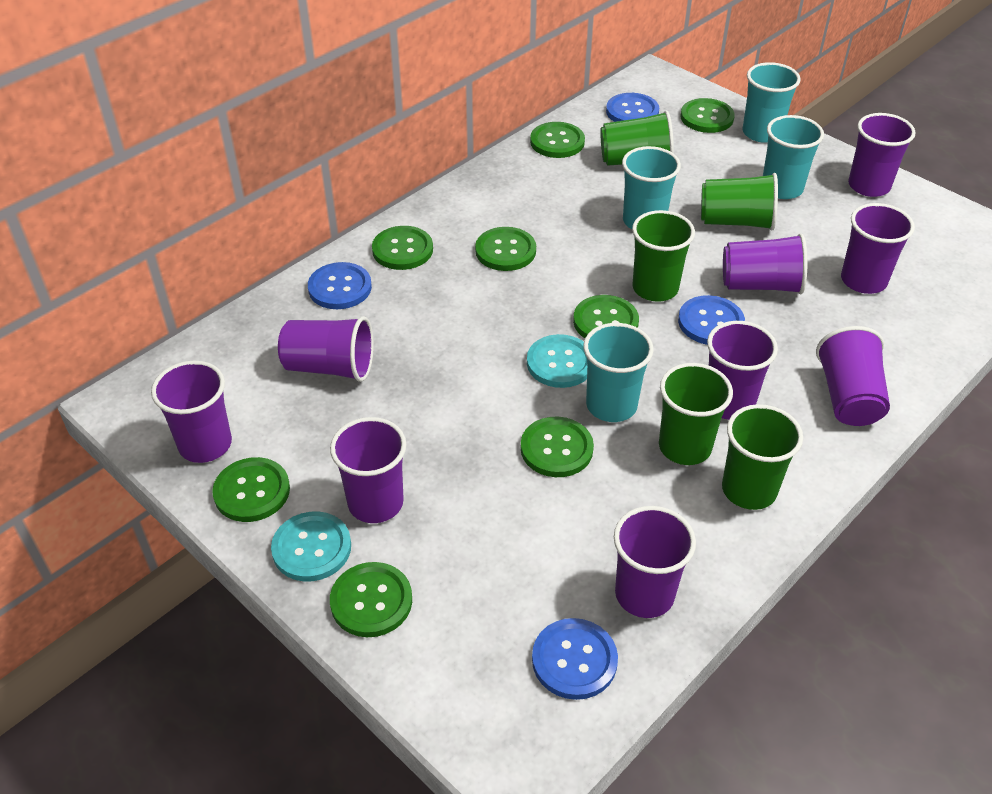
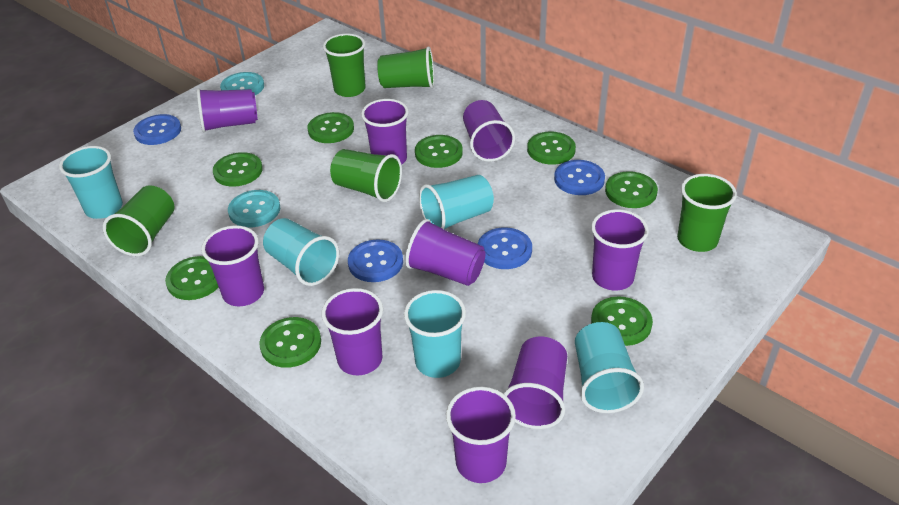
turquoise cup: 4 -> 5

